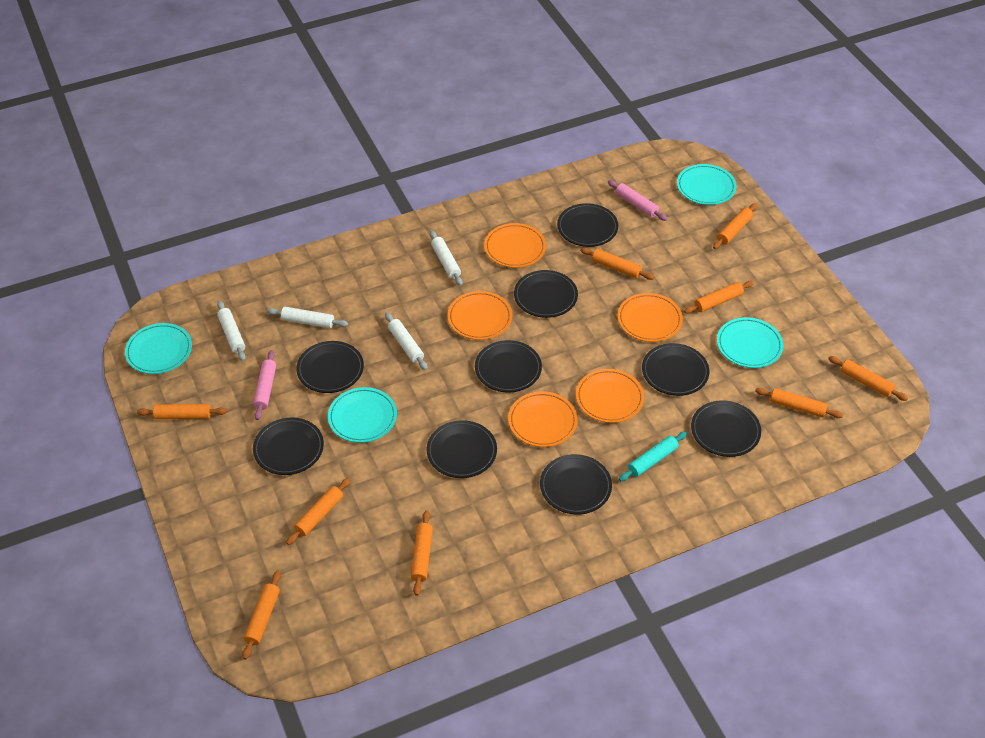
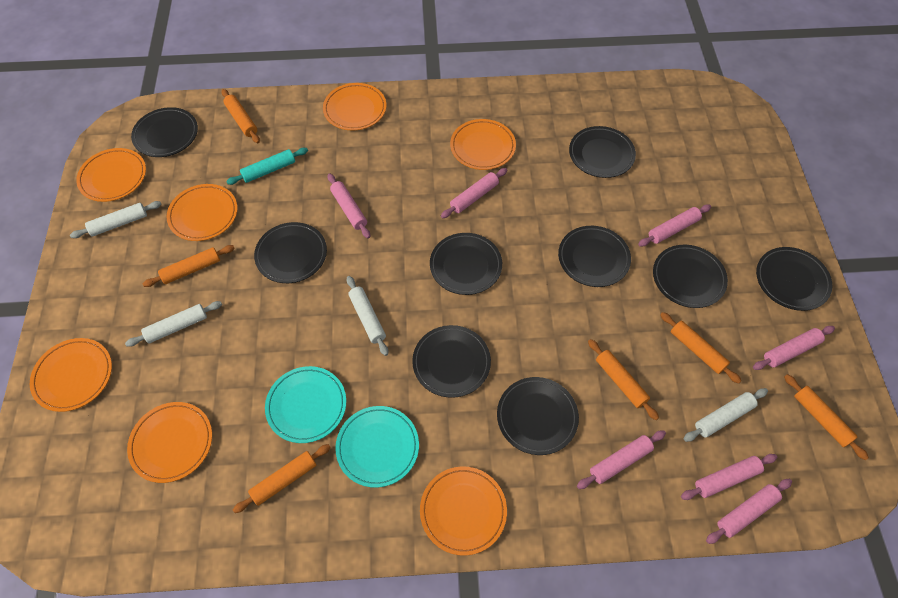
orange plate: 5 -> 7
orange rolling pin: 9 -> 6
pink rolling pin: 2 -> 7
turquoise plate: 4 -> 2

